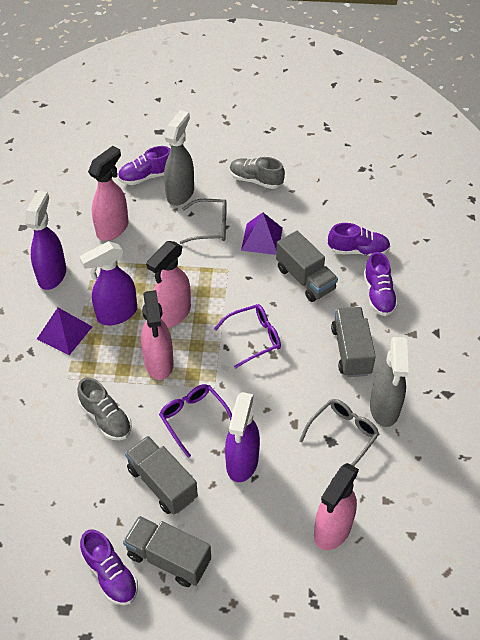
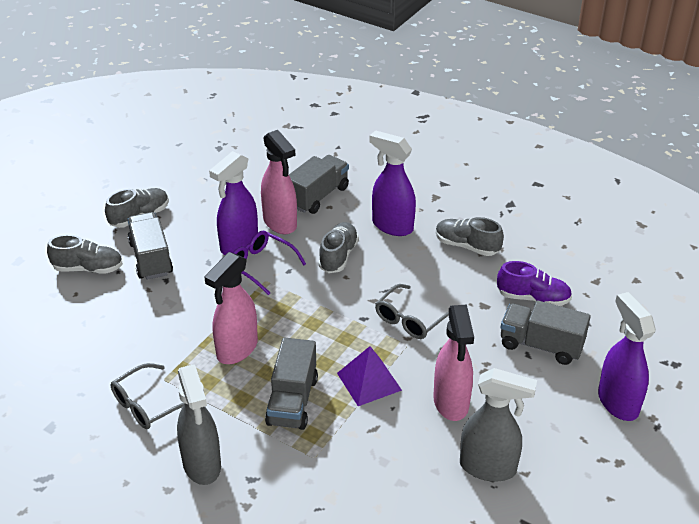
grey shoe: 2 -> 4
pink spray bottle: 4 -> 3
purple glasses: 2 -> 1
purple pyramid: 2 -> 1
purple shoe: 4 -> 1

